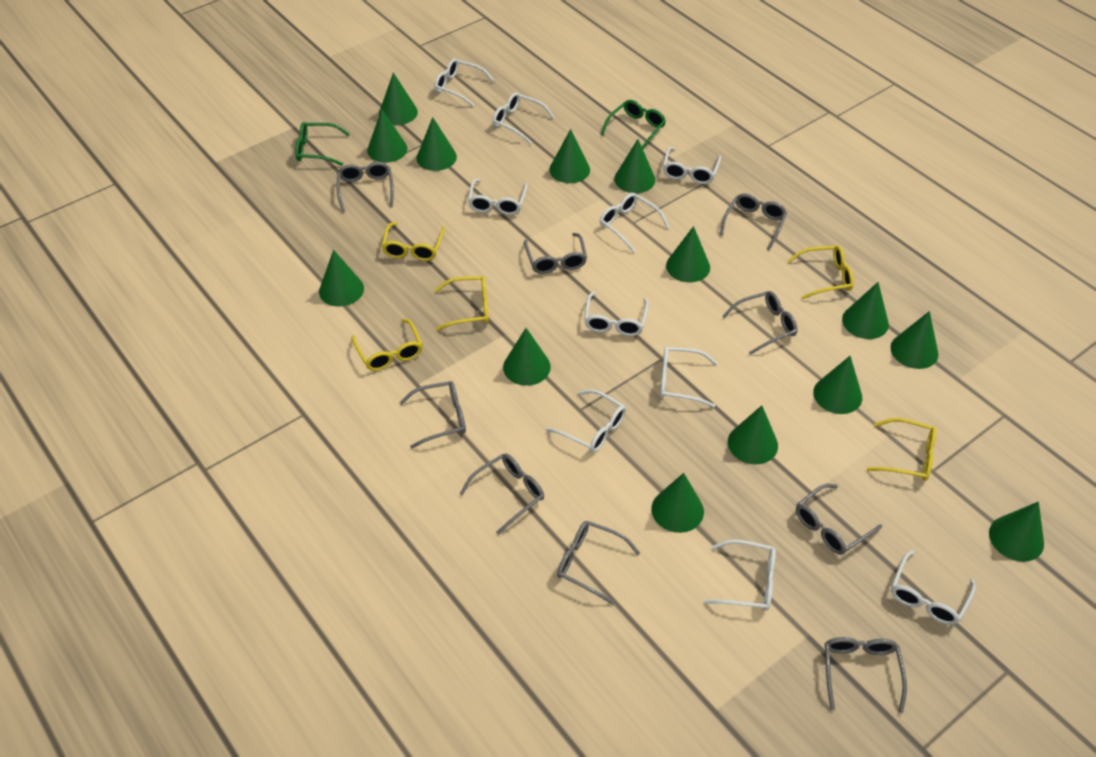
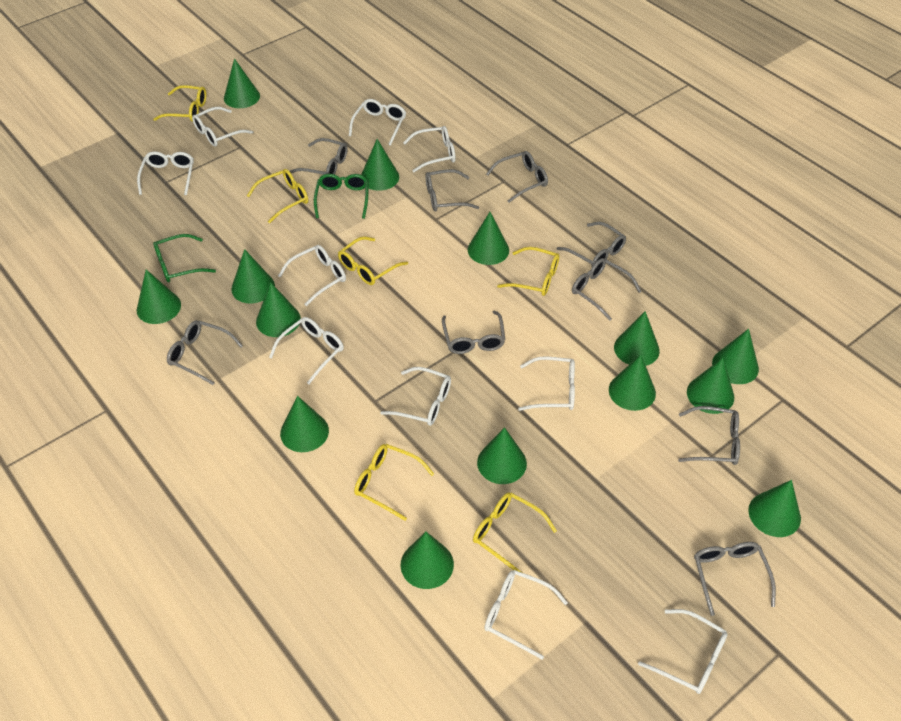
yellow glasses: 5 -> 6

